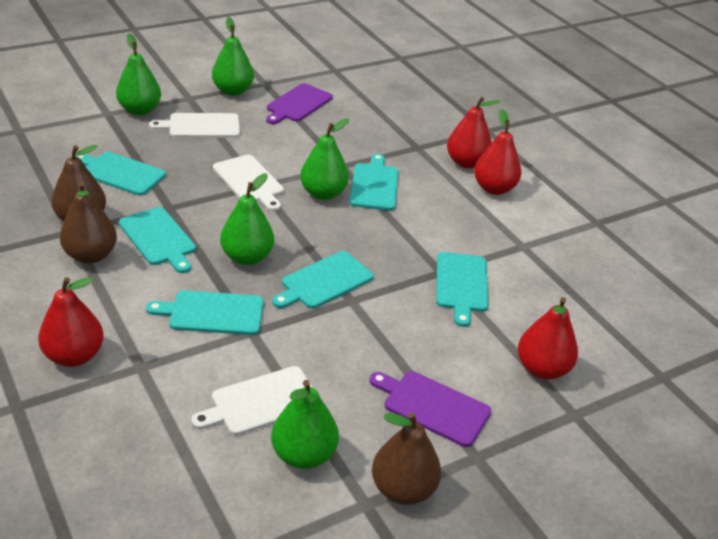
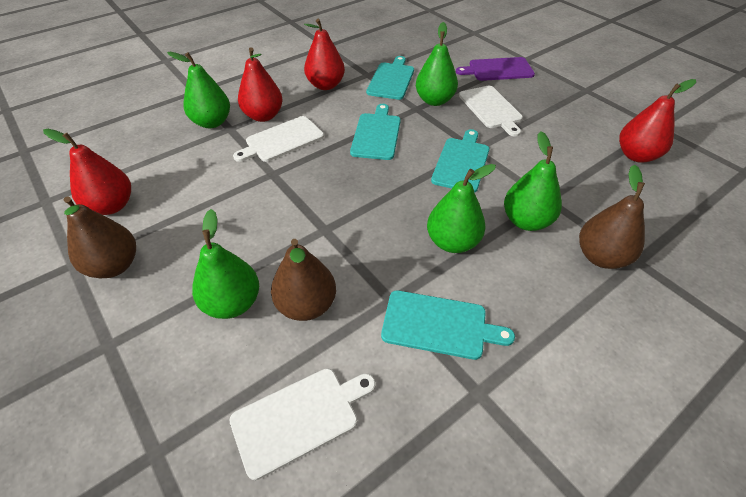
purple cutting board: 2 -> 1
turquoise cutting board: 6 -> 4

